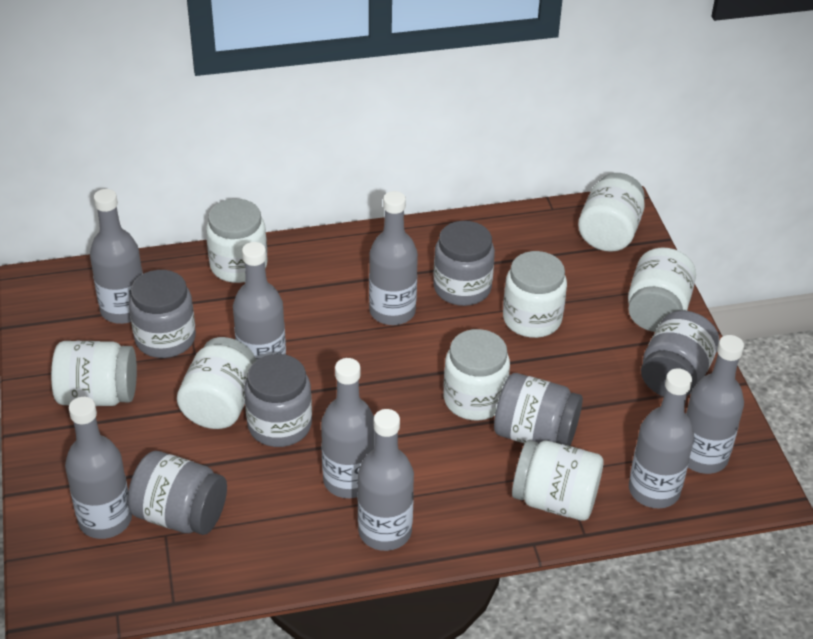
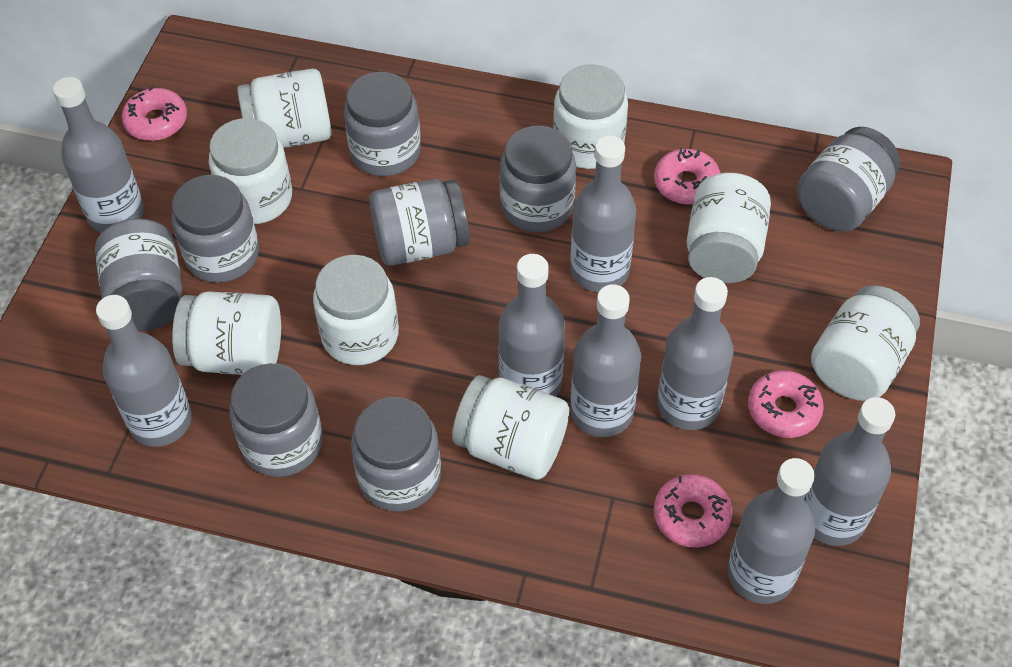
grey jar: 6 -> 8
pink donut: 0 -> 4

